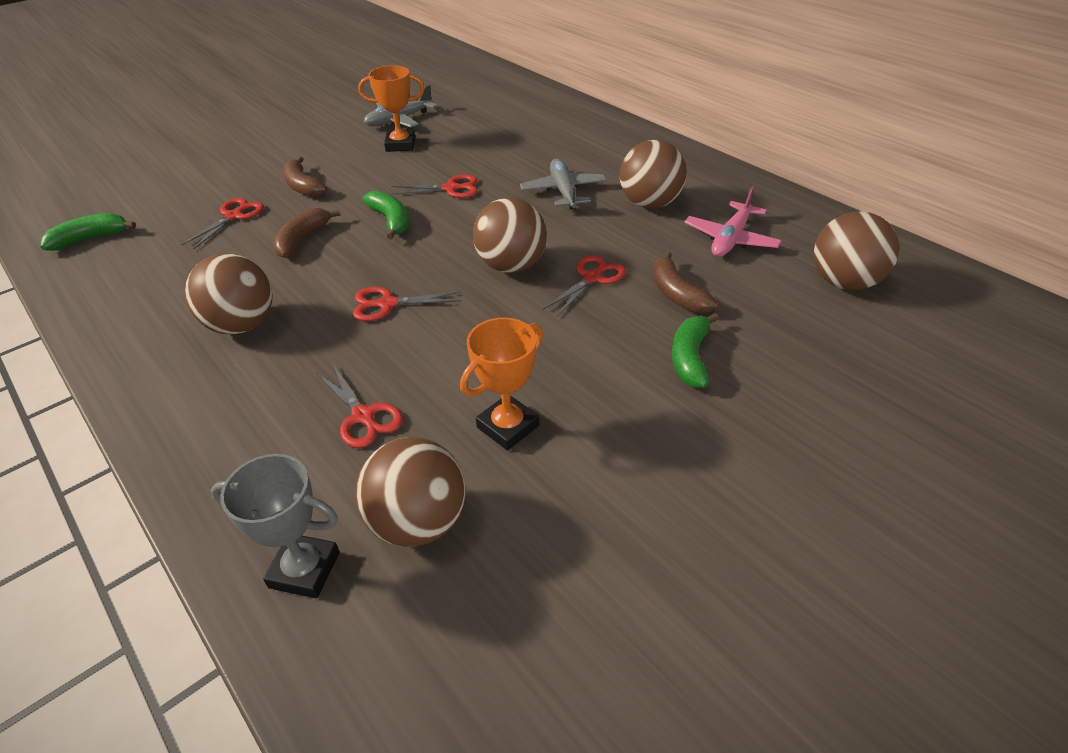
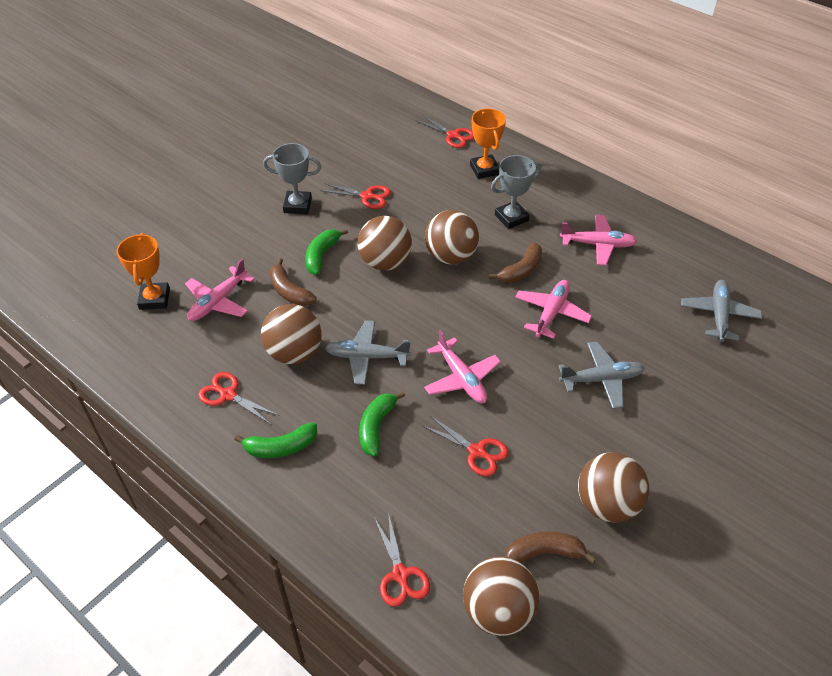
grey plane: 2 -> 3
grey trophy: 1 -> 2
pink plane: 1 -> 4

